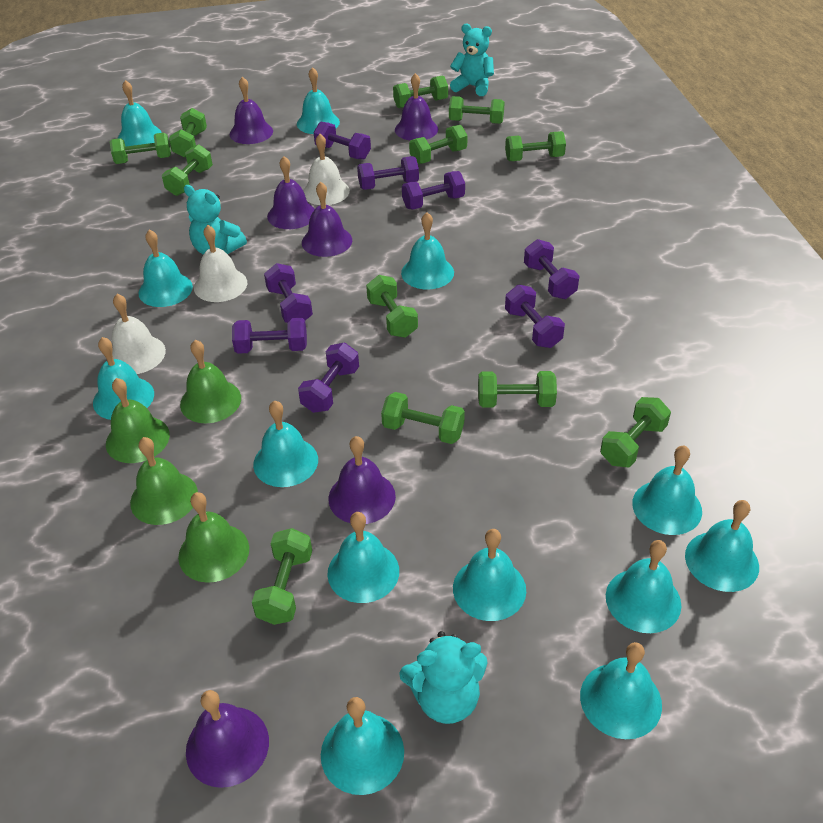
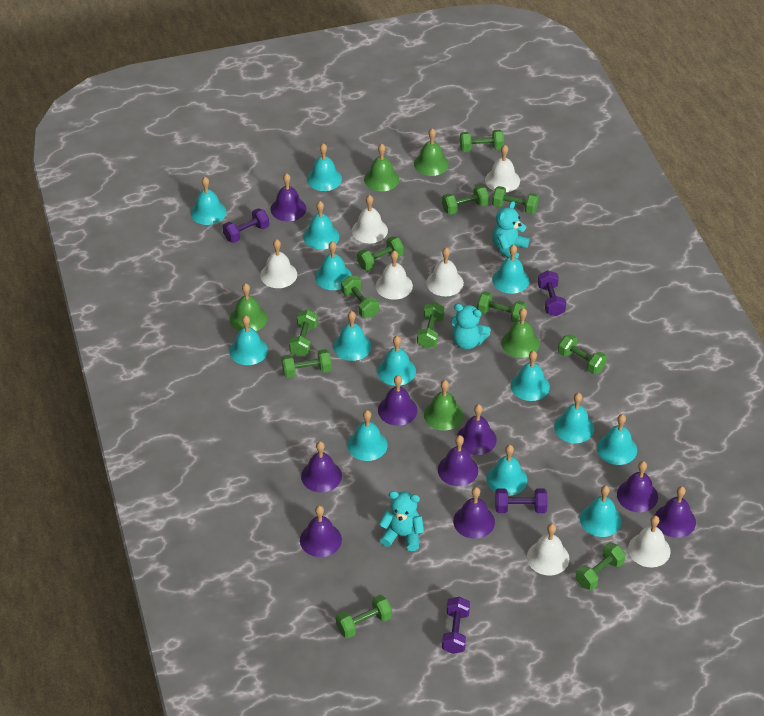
green bell: 4 -> 5
purple bell: 6 -> 9
purple dumbbell: 8 -> 4
turquoise bell: 13 -> 14
white bell: 3 -> 7

